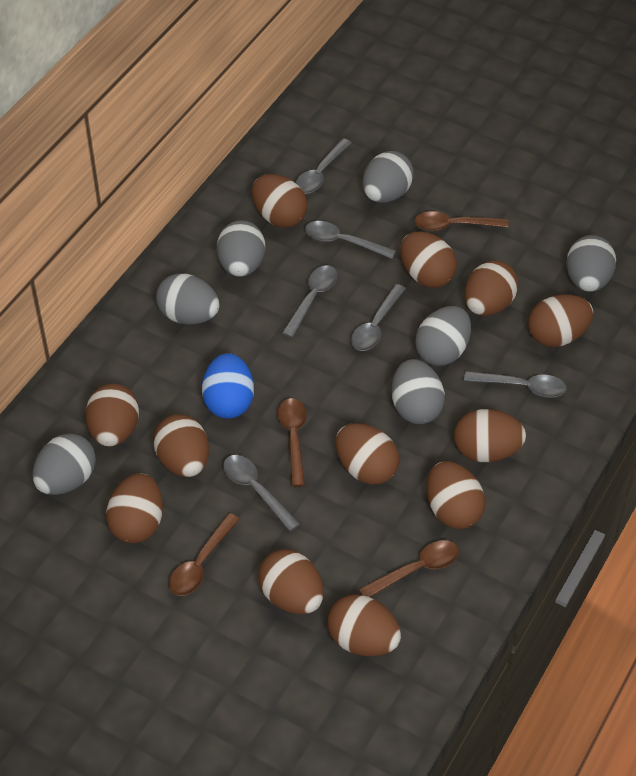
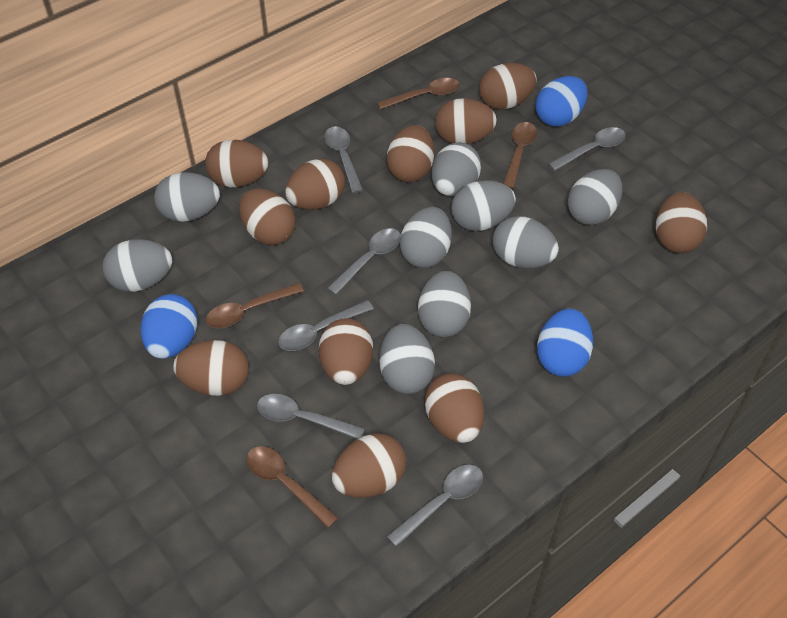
blue egg: 1 -> 3
brown egg: 12 -> 11
grey egg: 7 -> 9

